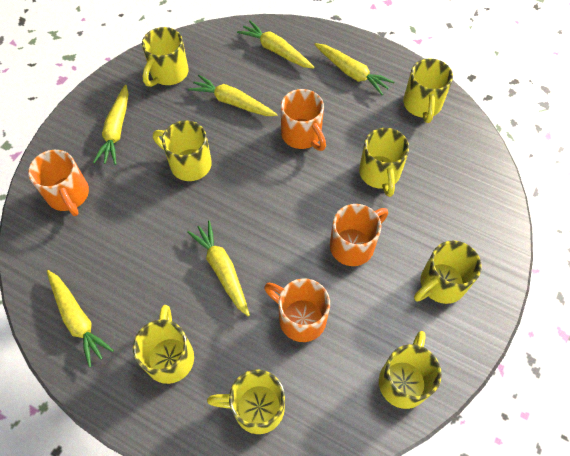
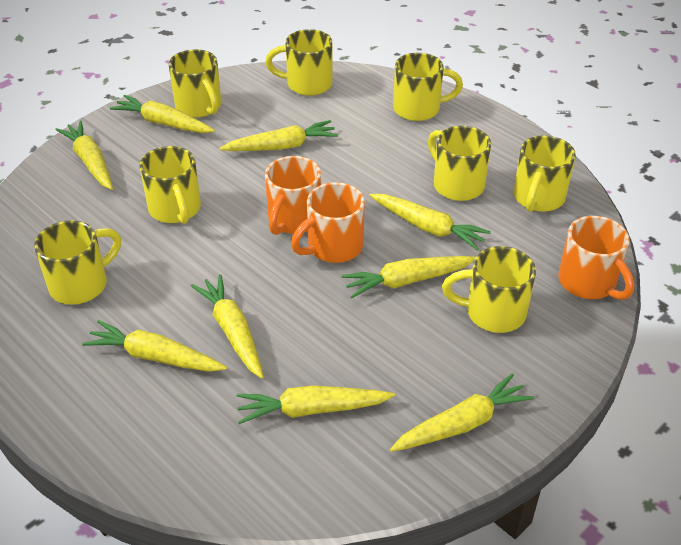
orange mug: 4 -> 3
yellow carrot: 6 -> 9

